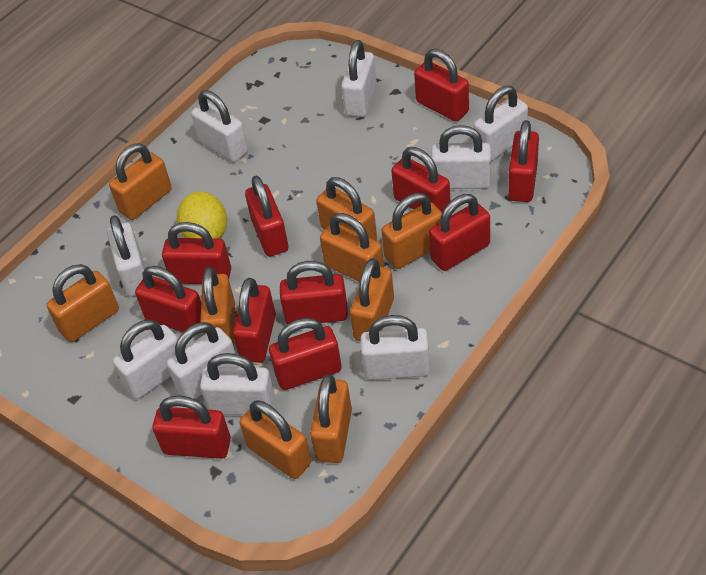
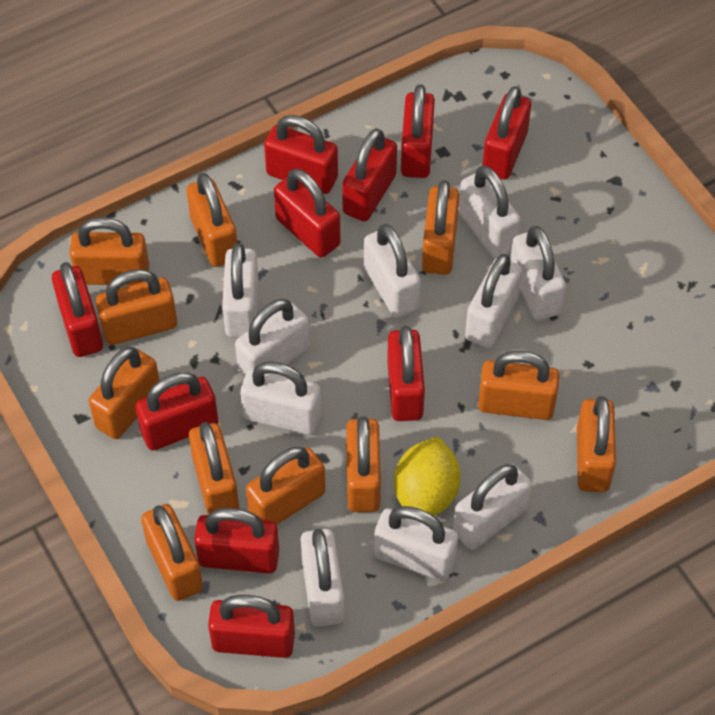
orange padlock: 9 -> 11
red padlock: 11 -> 10
white padlock: 9 -> 10

